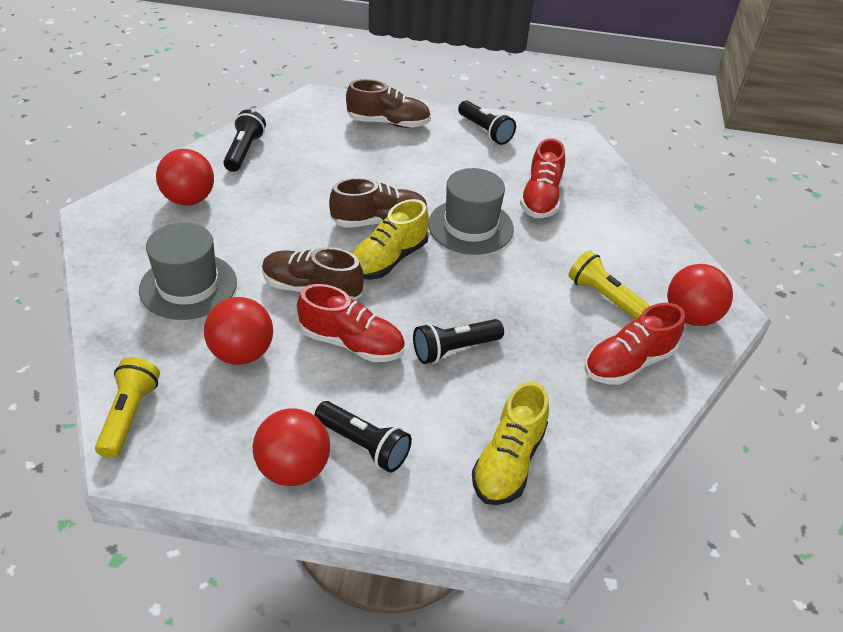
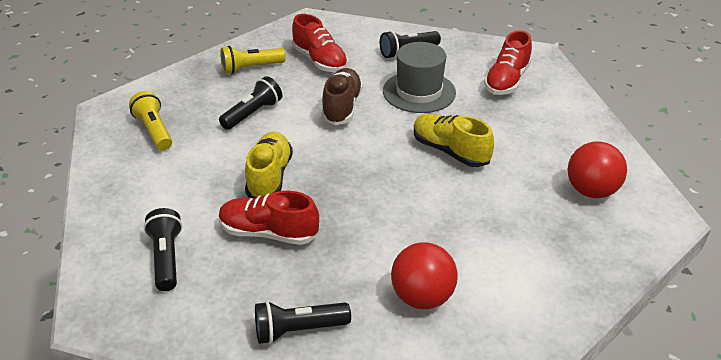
brown shoe: 3 -> 1
grey hat: 2 -> 1
red ball: 4 -> 2

